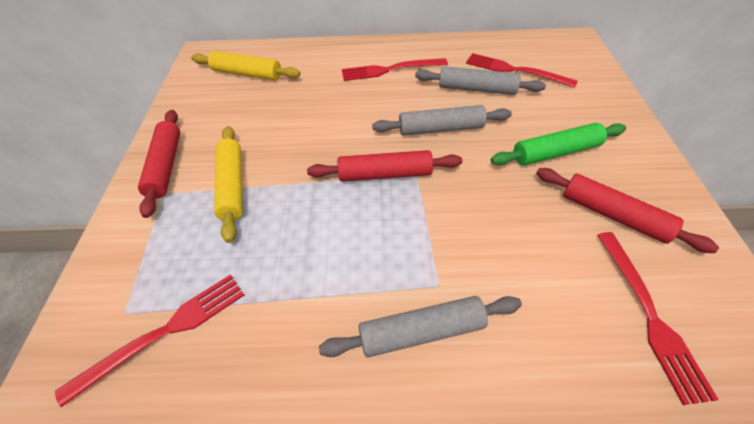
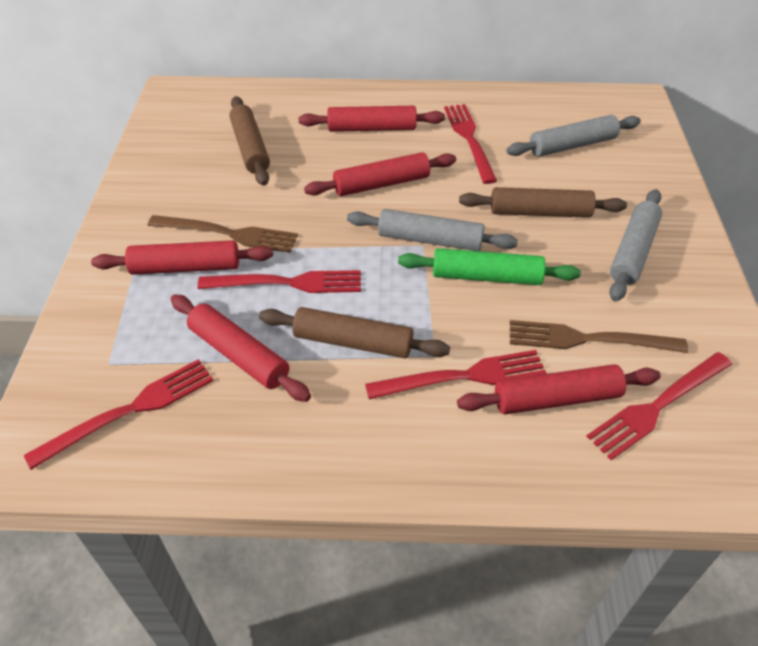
brown fork: 0 -> 2
brown rolling pin: 0 -> 3
red fork: 4 -> 5
red rolling pin: 3 -> 5
yellow rolling pin: 2 -> 0

